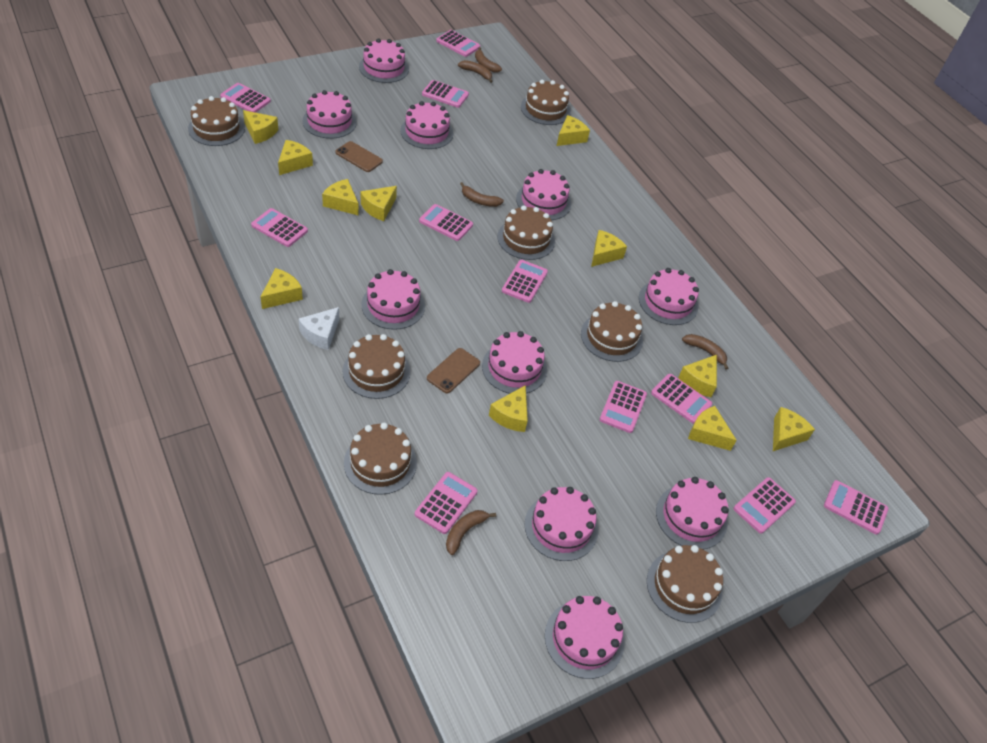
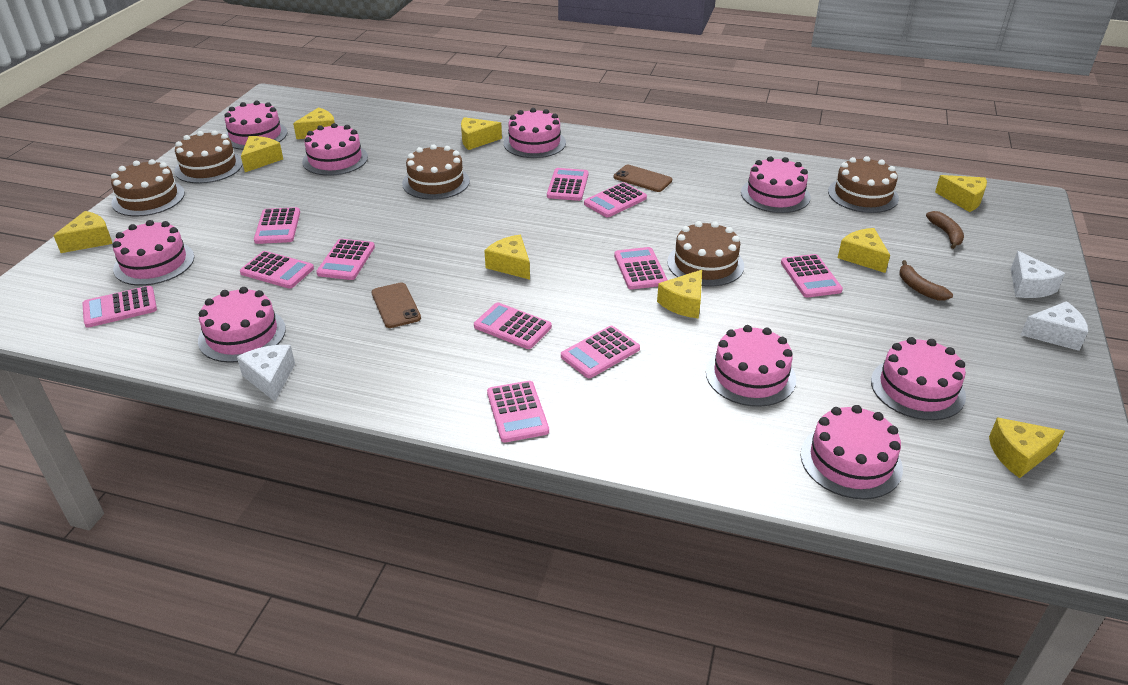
brown banana: 5 -> 2
brown cake: 7 -> 5
pink cake: 10 -> 9
white cheese: 1 -> 3
yellow cheese: 11 -> 9

